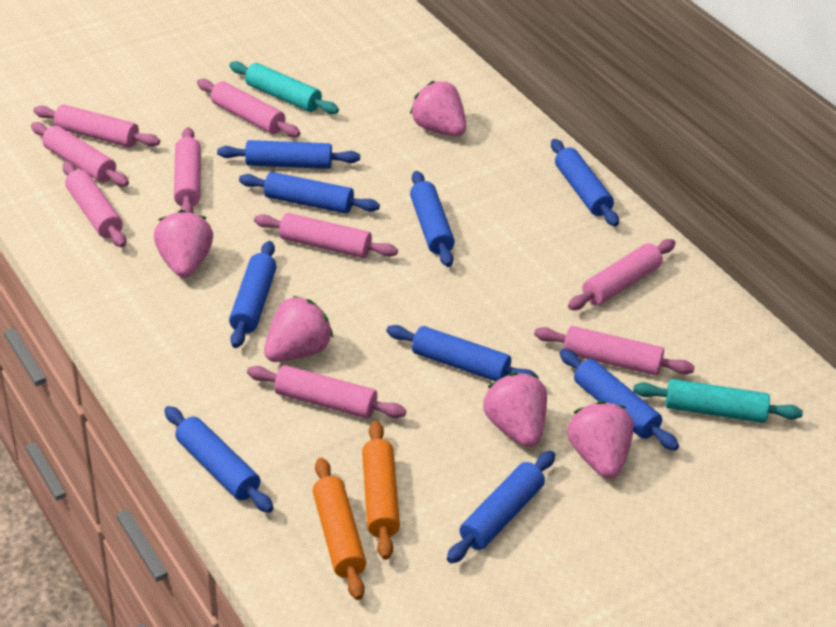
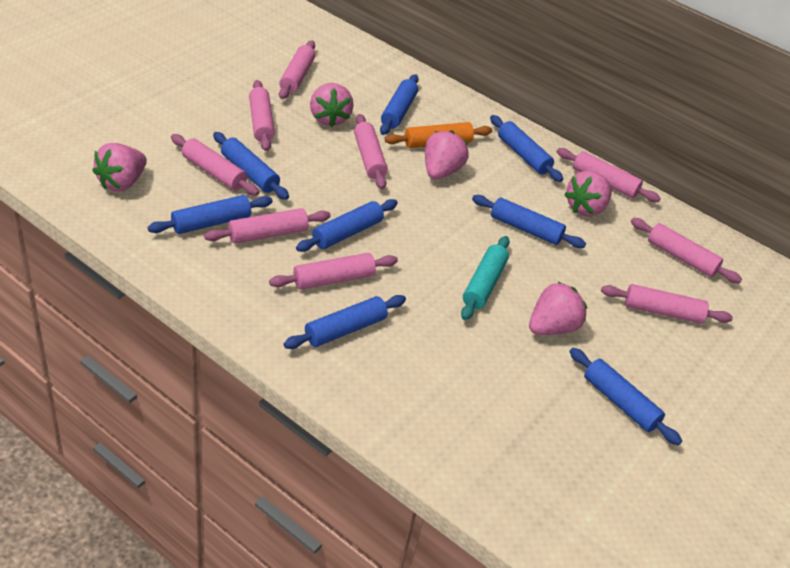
blue rolling pin: 9 -> 8
orange rolling pin: 2 -> 1
turquoise rolling pin: 2 -> 1

